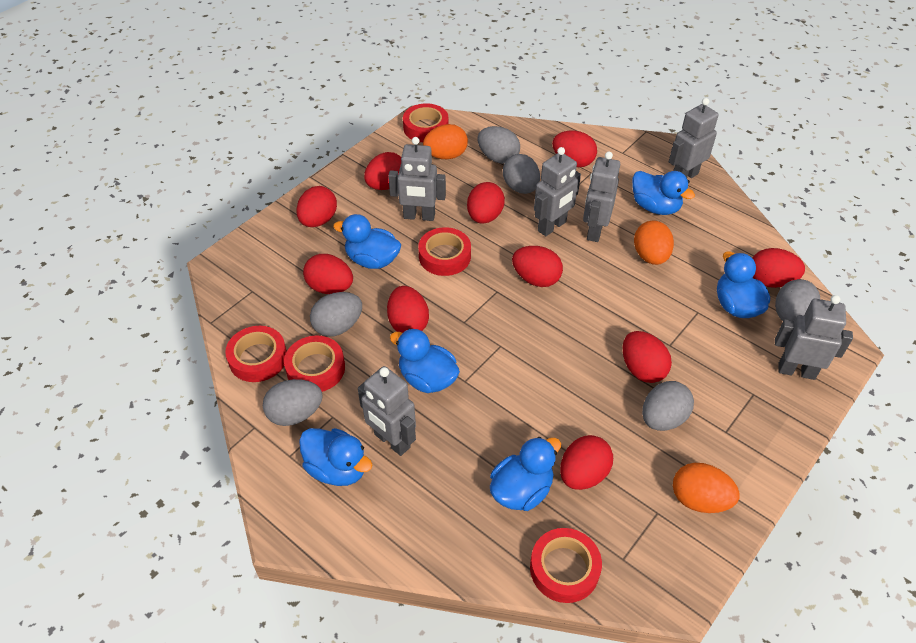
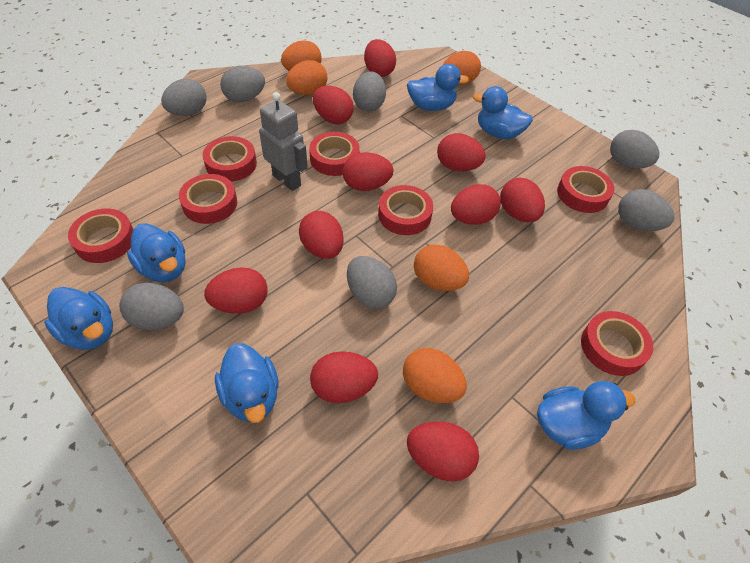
grey egg: 6 -> 7
grey robot: 6 -> 1
orange egg: 3 -> 5
red tape: 5 -> 7

